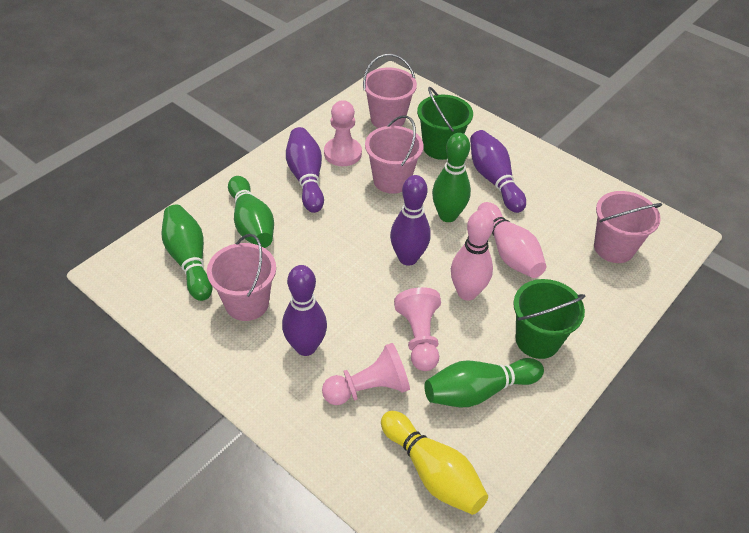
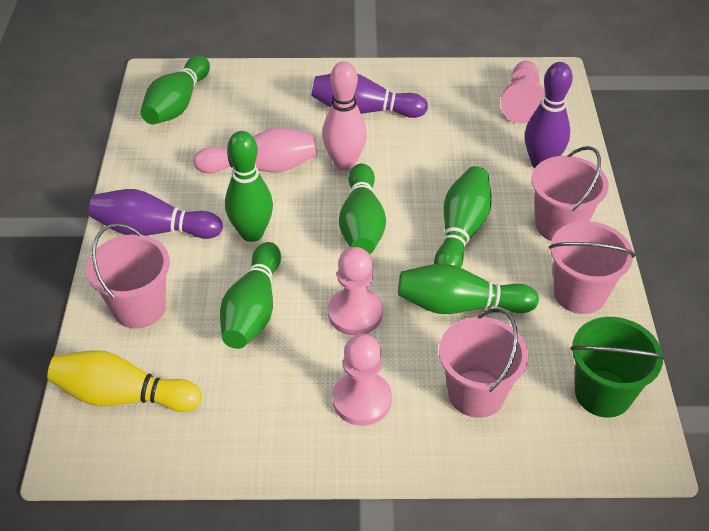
green bowling pin: 4 -> 6
green bucket: 2 -> 1
purple bowling pin: 4 -> 3

